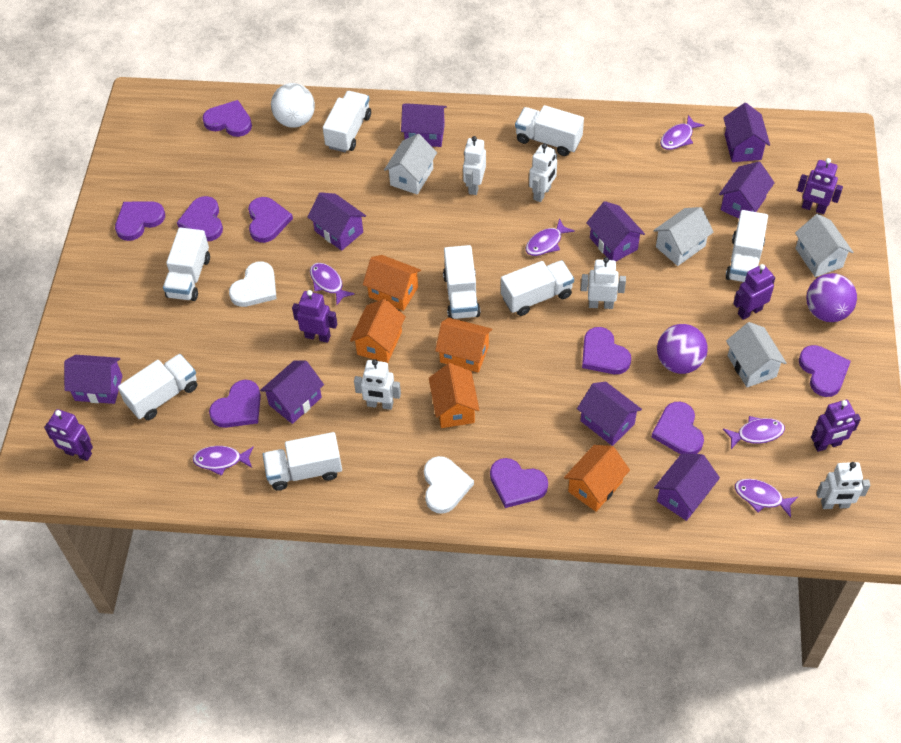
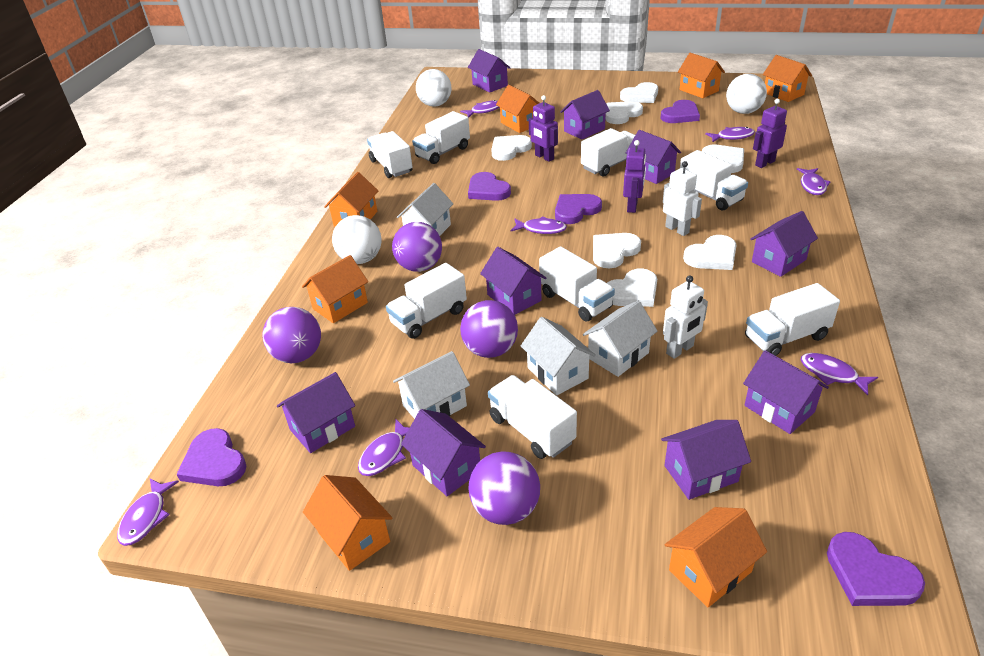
orange house: 5 -> 7
purple ball: 2 -> 4
purple fish: 6 -> 7
purple heart: 9 -> 5
purple robot: 5 -> 3
white ball: 1 -> 3
white heart: 2 -> 7
white robot: 5 -> 2

